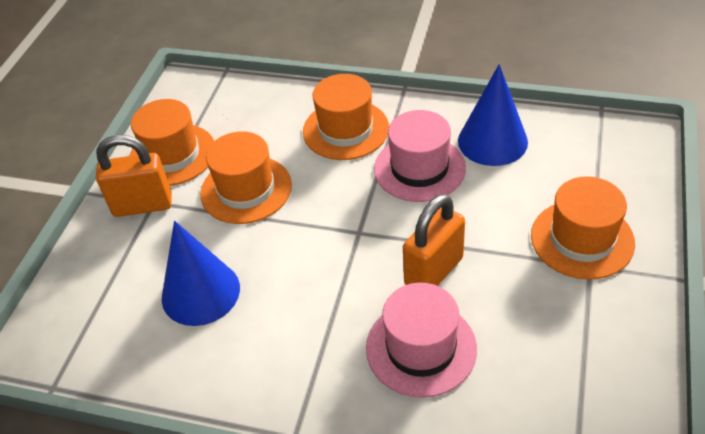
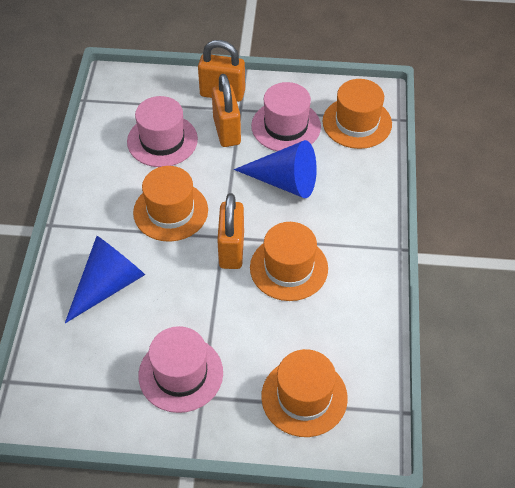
orange padlock: 2 -> 3
pink hat: 2 -> 3

